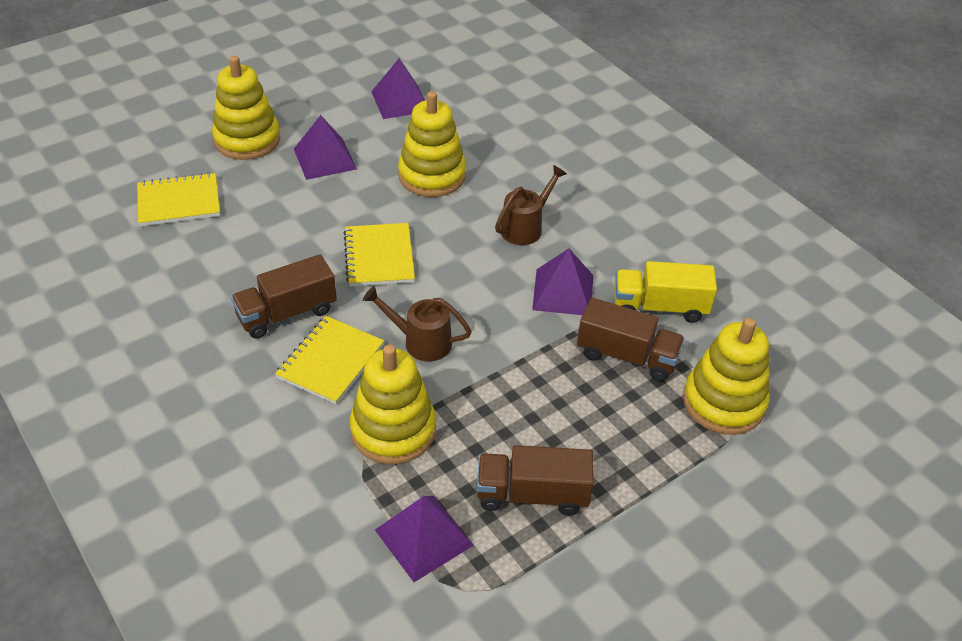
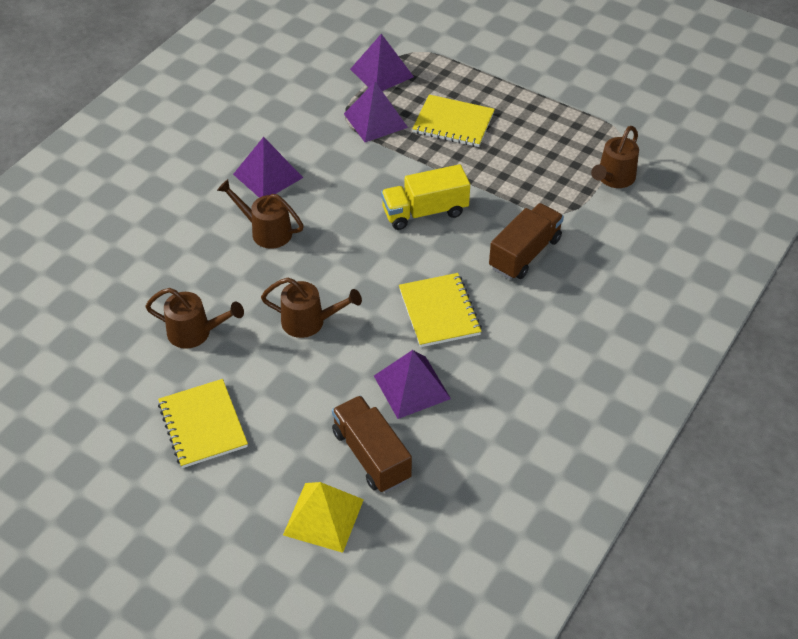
brown truck: 3 -> 2
brown watering can: 2 -> 4
yellow pyramid: 0 -> 1
yellow stacking toy: 4 -> 0

